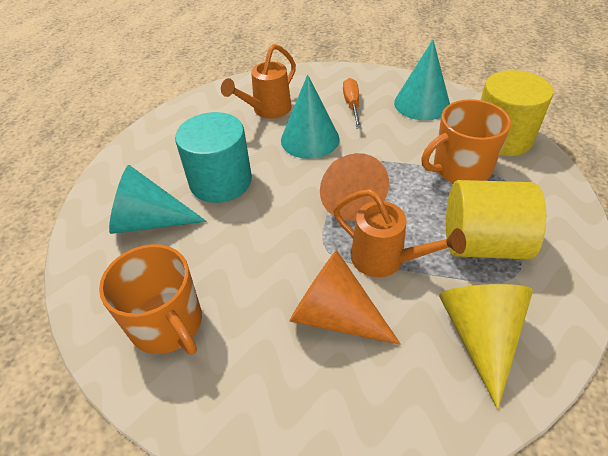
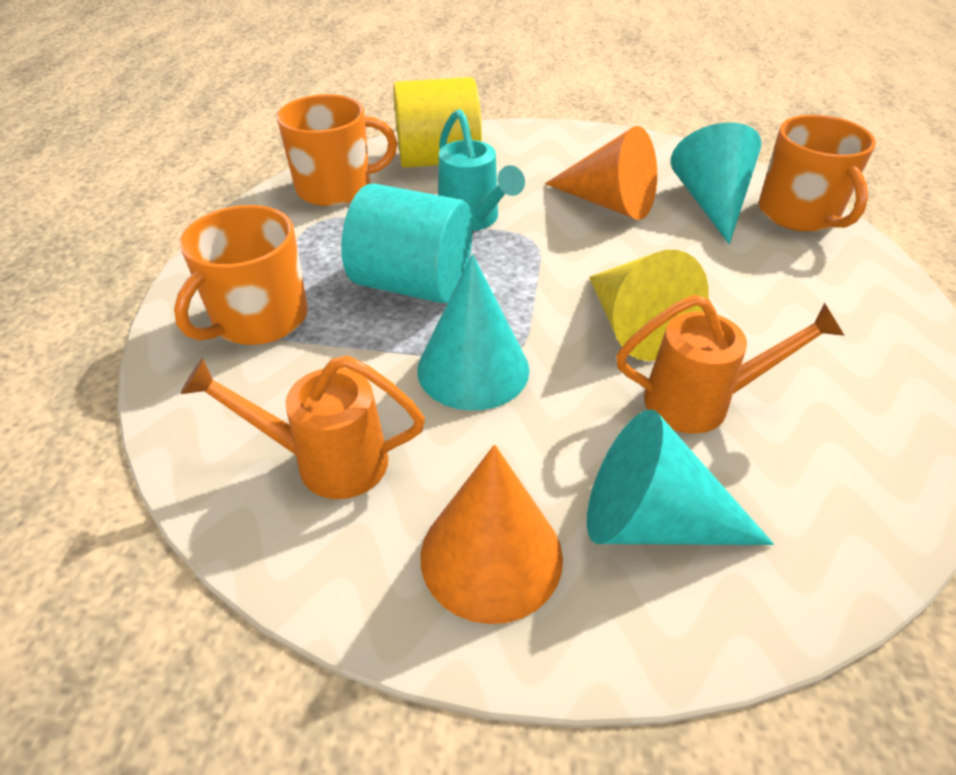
orange mug: 2 -> 3
orange screwdriver: 1 -> 0
turquoise watering can: 0 -> 1
yellow cylinder: 2 -> 1

